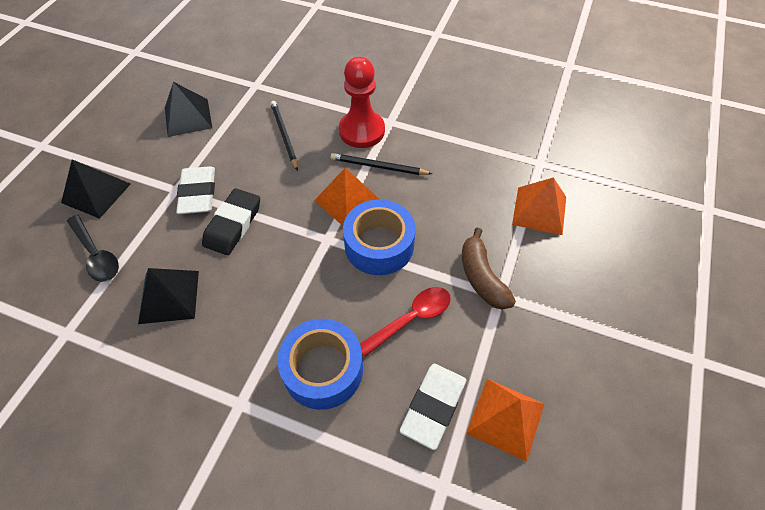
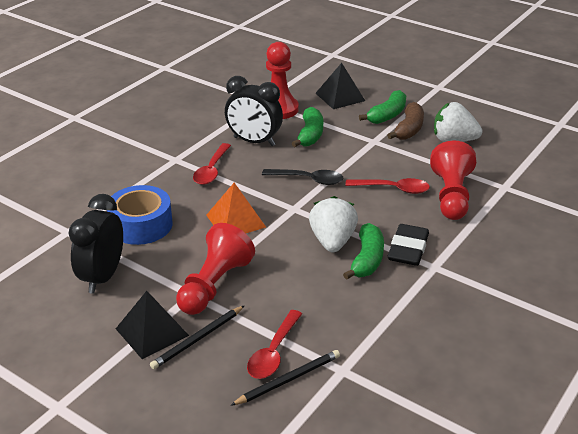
black clock: 0 -> 2
black pyramid: 3 -> 2
blue tape: 2 -> 1
green banana: 0 -> 3
orange pyramid: 3 -> 1
red pawn: 1 -> 3
red spoon: 1 -> 3
white eraser: 2 -> 0
white strawberry: 0 -> 2

